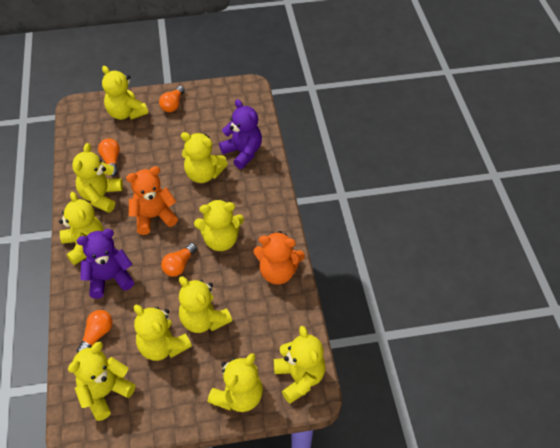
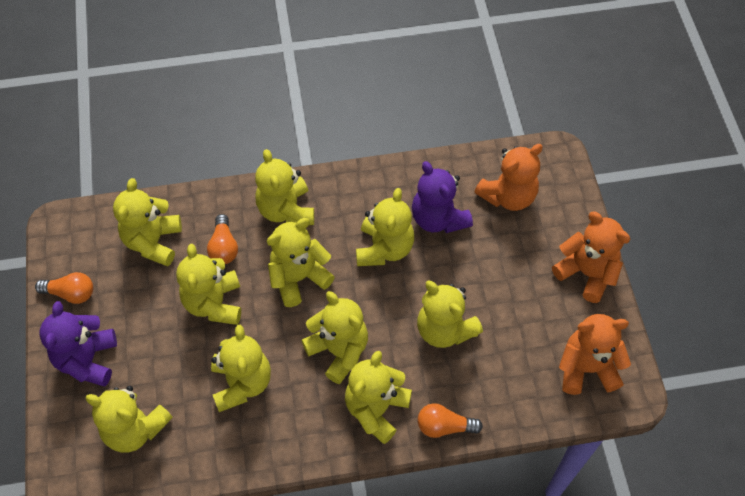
orange light bulb: 4 -> 3
orange teddy bear: 2 -> 3

